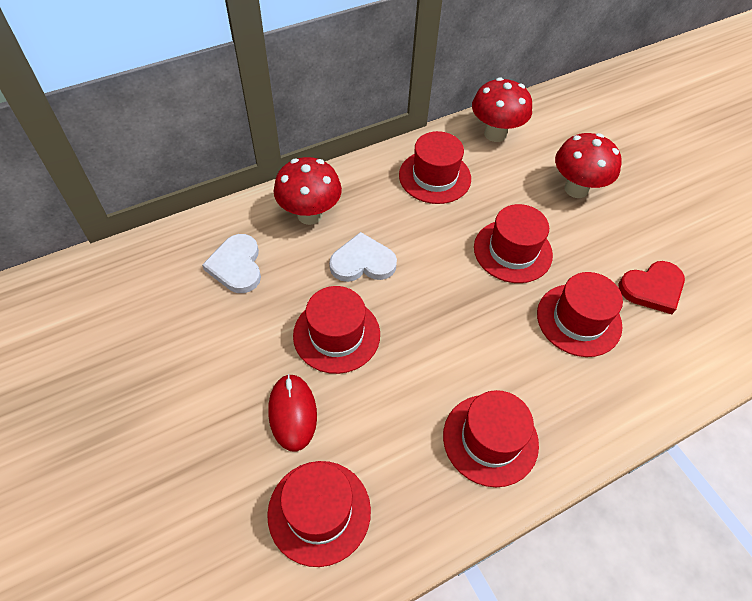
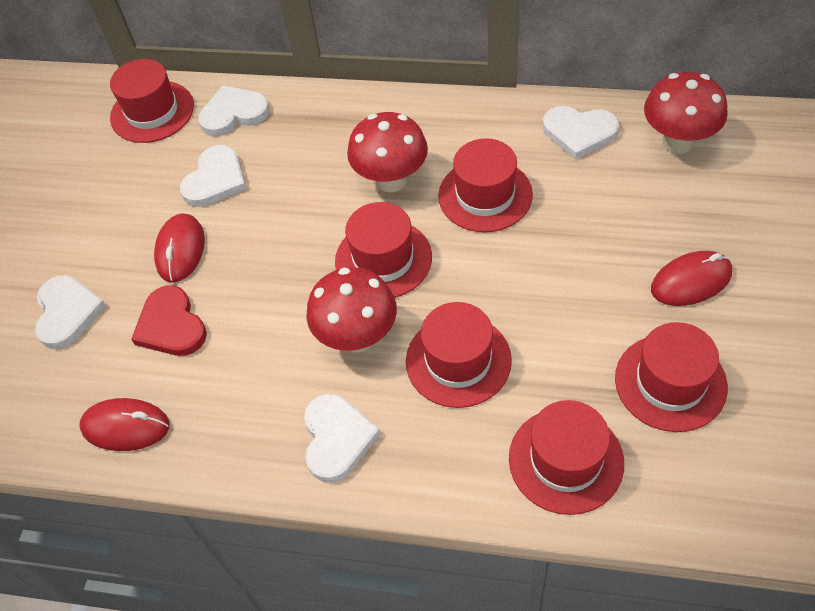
red mouse: 1 -> 3
white heart: 2 -> 5

